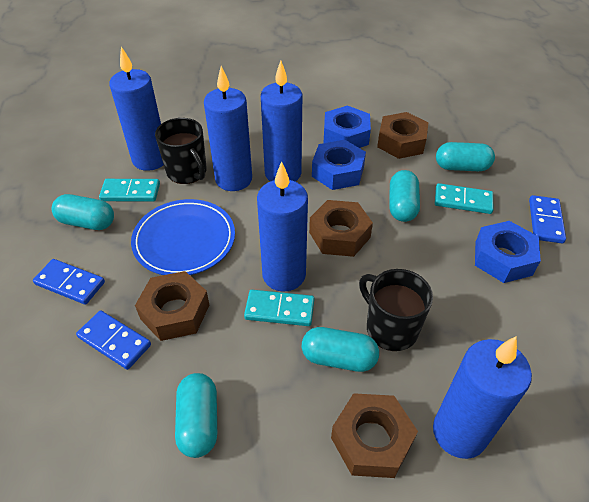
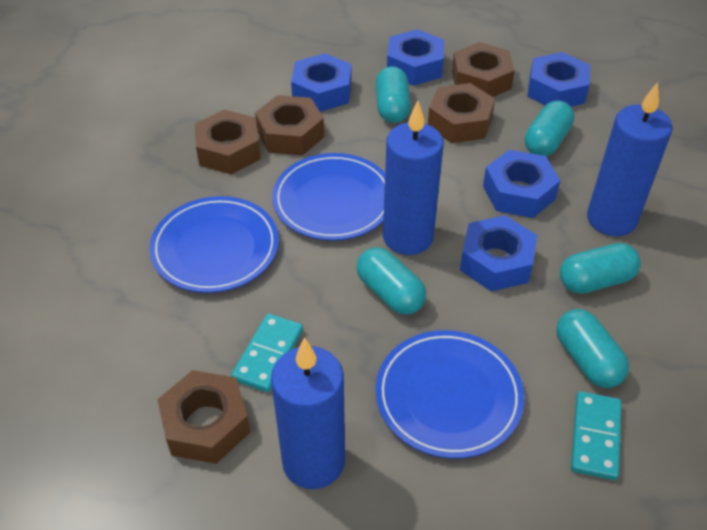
black mug: 2 -> 0
blue candle: 5 -> 3
blue domino: 3 -> 0
blue nut: 3 -> 5
blue plate: 1 -> 3
brown nut: 4 -> 5
turquoise domino: 3 -> 2

